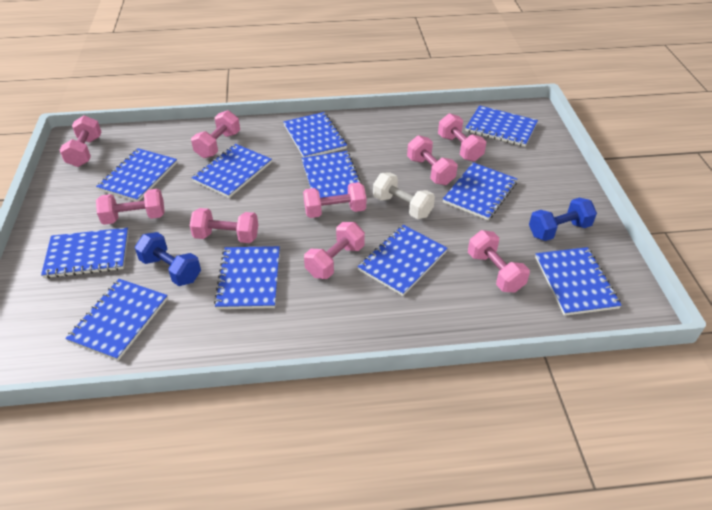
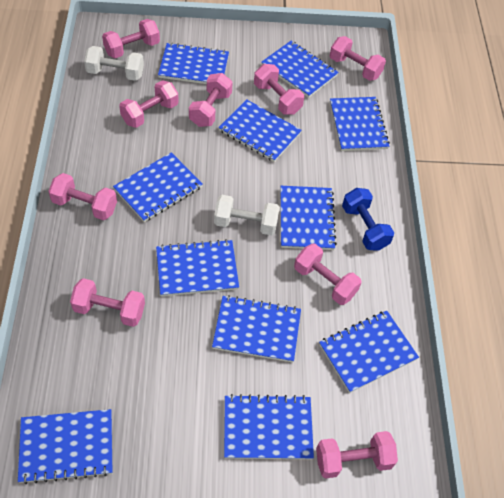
blue dumbbell: 2 -> 1
white dumbbell: 1 -> 2

